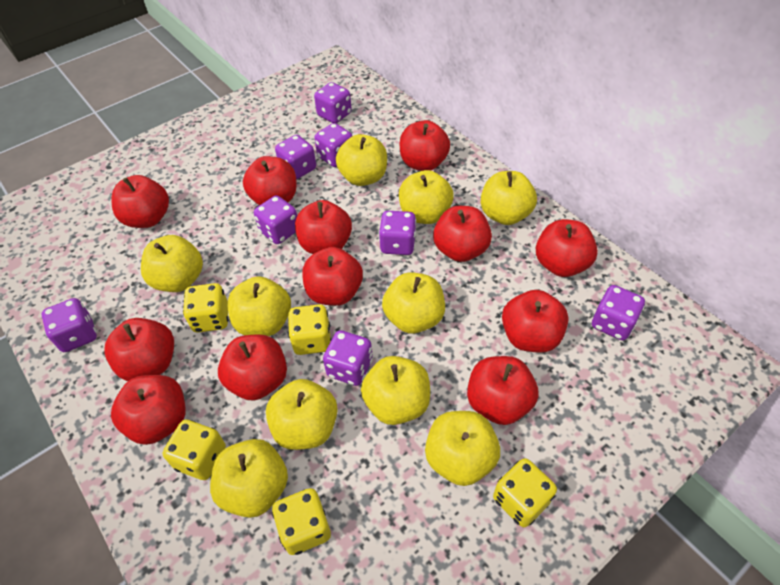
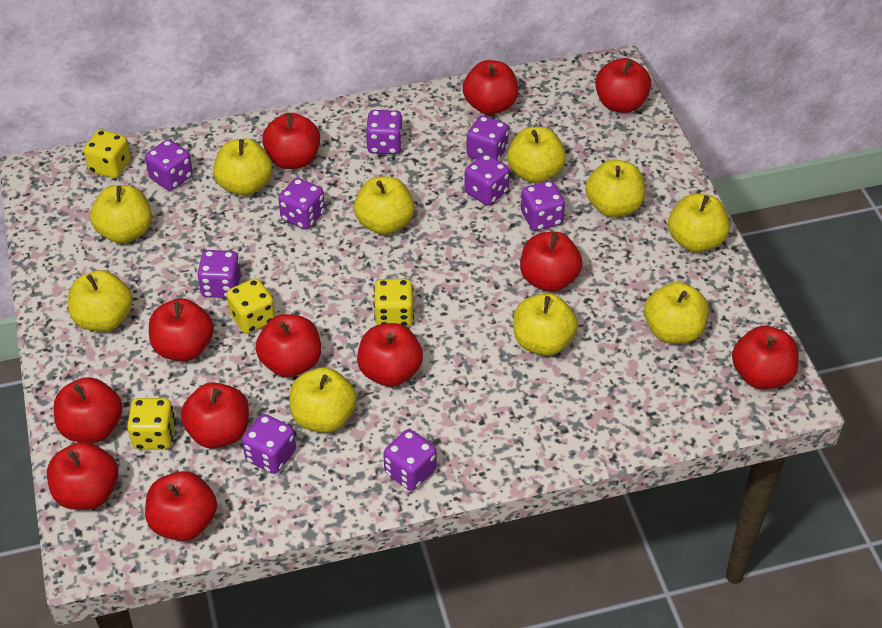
purple dice: 8 -> 9
yellow dice: 5 -> 4

